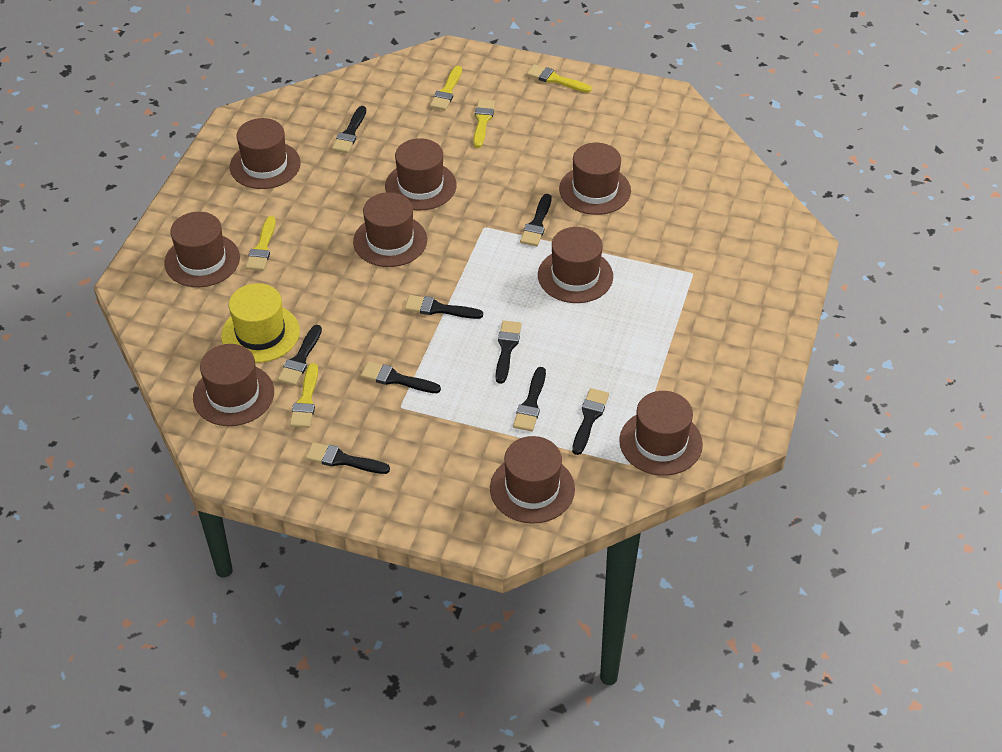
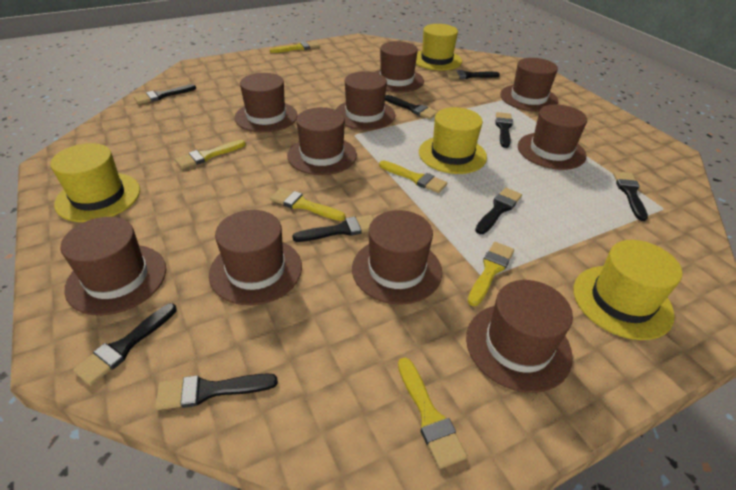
brown hat: 9 -> 10
yellow brush: 5 -> 6
yellow hat: 1 -> 4

